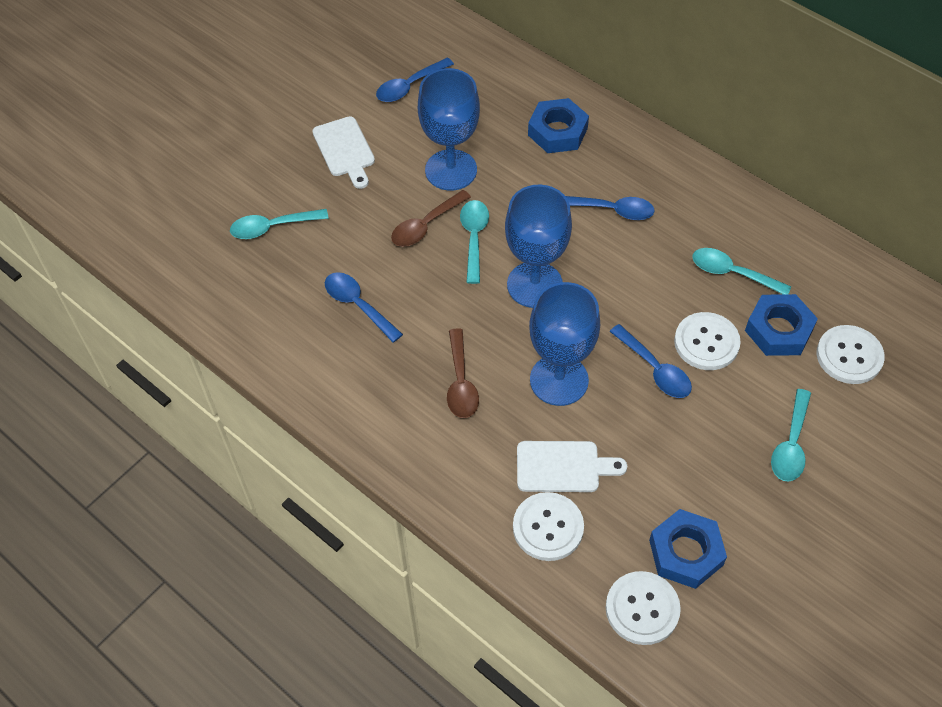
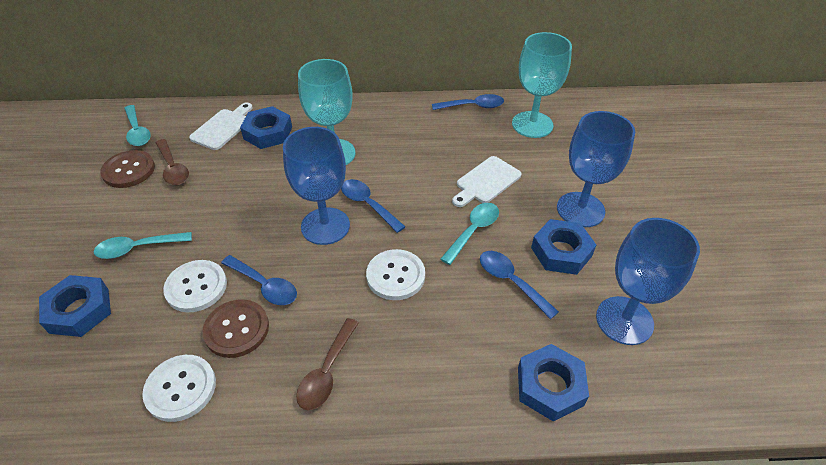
blue nut: 3 -> 4
brown button: 0 -> 2
turquoise goblet: 0 -> 2
turquoise spoon: 4 -> 3
white button: 4 -> 3

